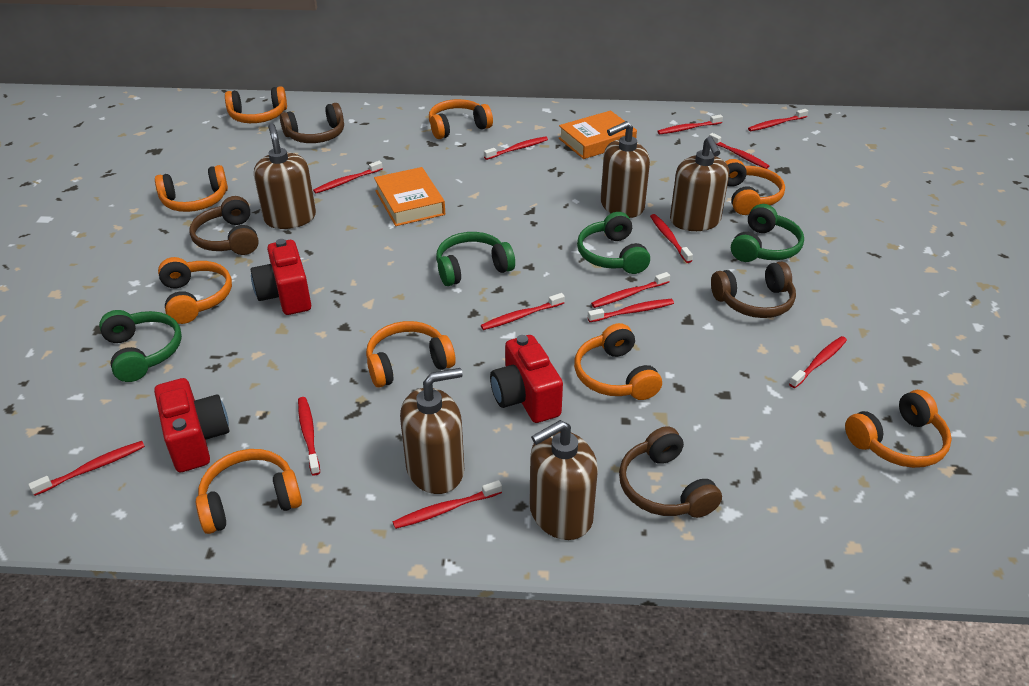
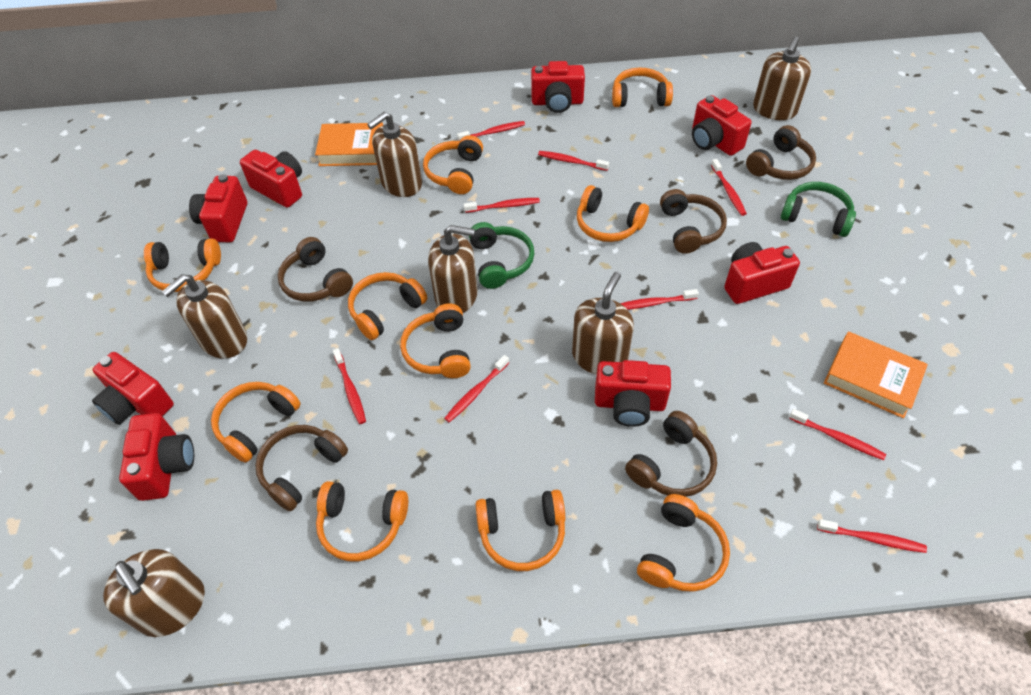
brown headphones: 4 -> 5
brown soap dispenser: 5 -> 6
green headphones: 4 -> 2
orange headphones: 9 -> 10
red camera: 3 -> 8
red toothbrush: 13 -> 9

